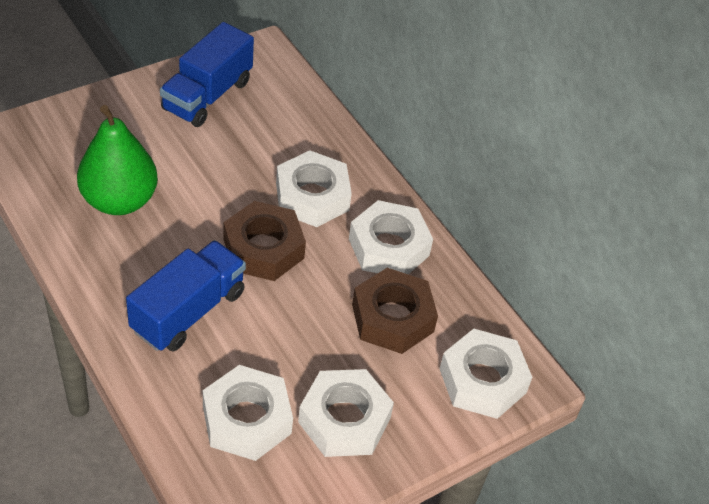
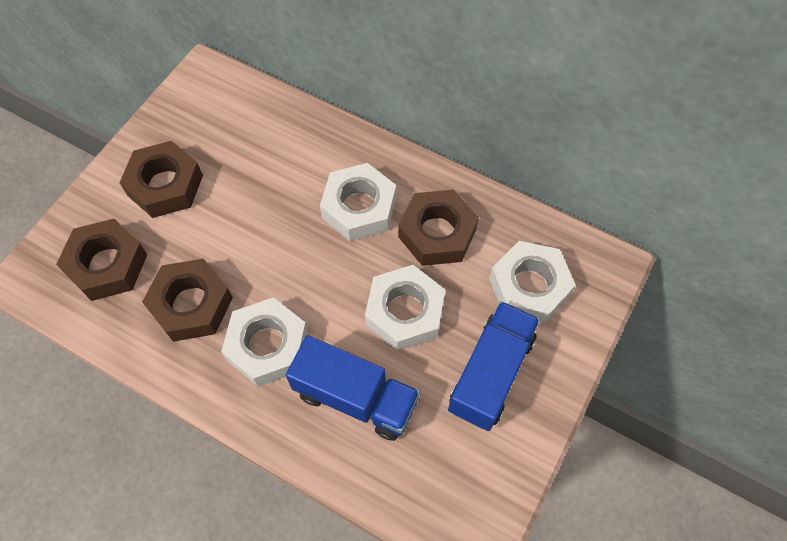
brown nut: 2 -> 4
green pear: 1 -> 0
white nut: 5 -> 4

